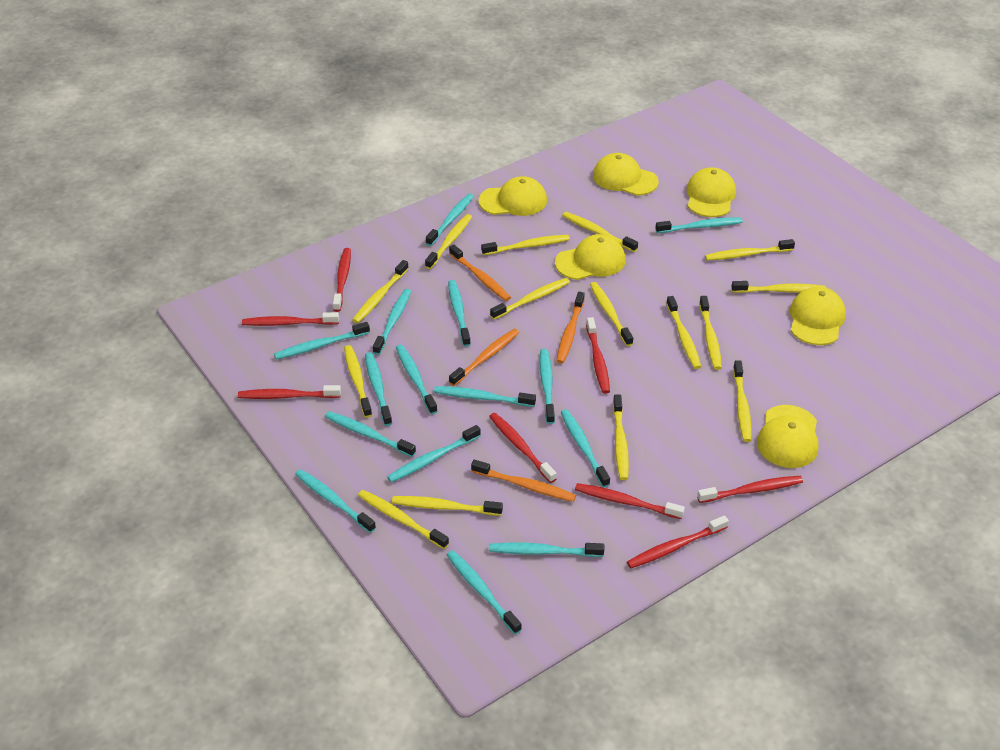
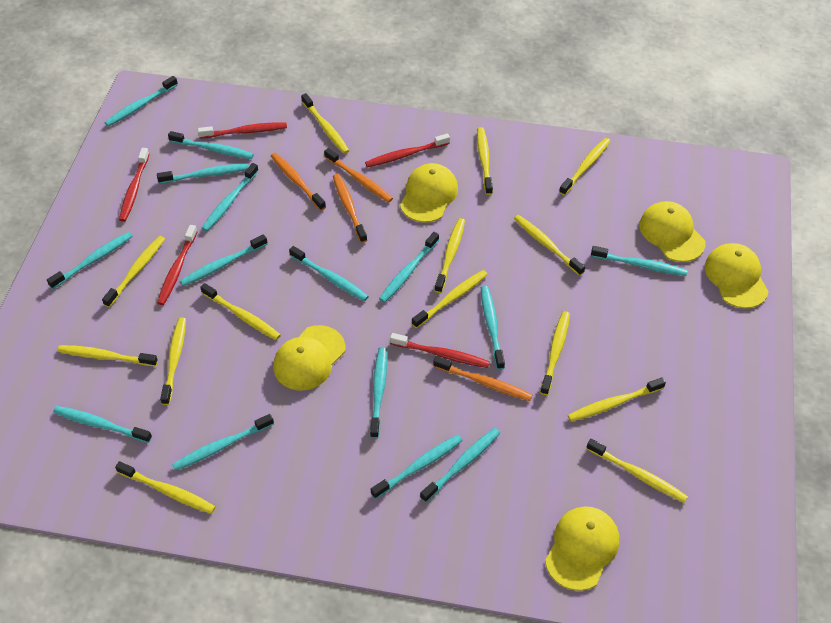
red toothbrush: 8 -> 5
yellow cap: 6 -> 5
yellow toothbrush: 15 -> 14

